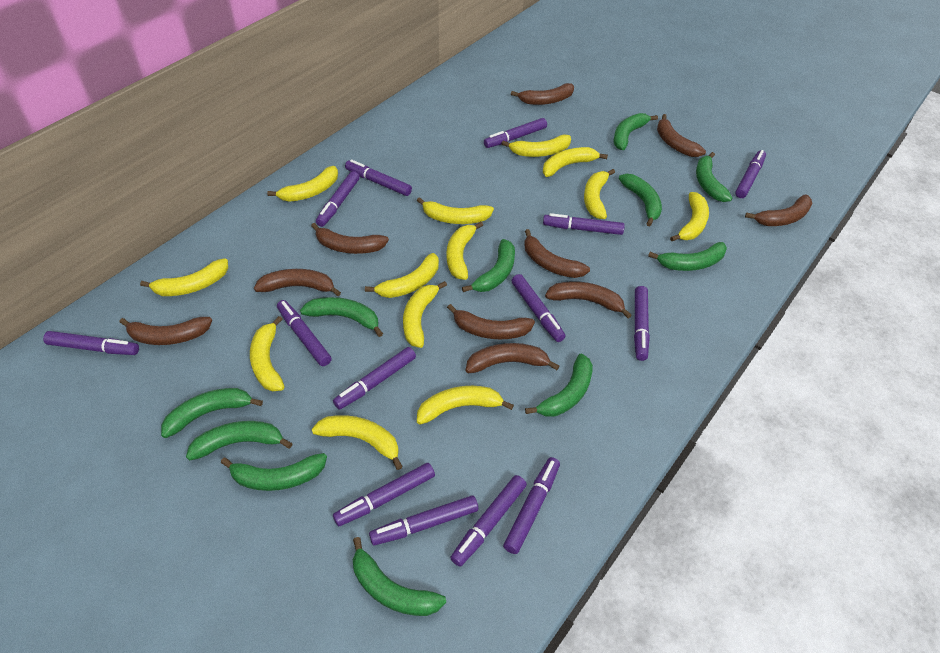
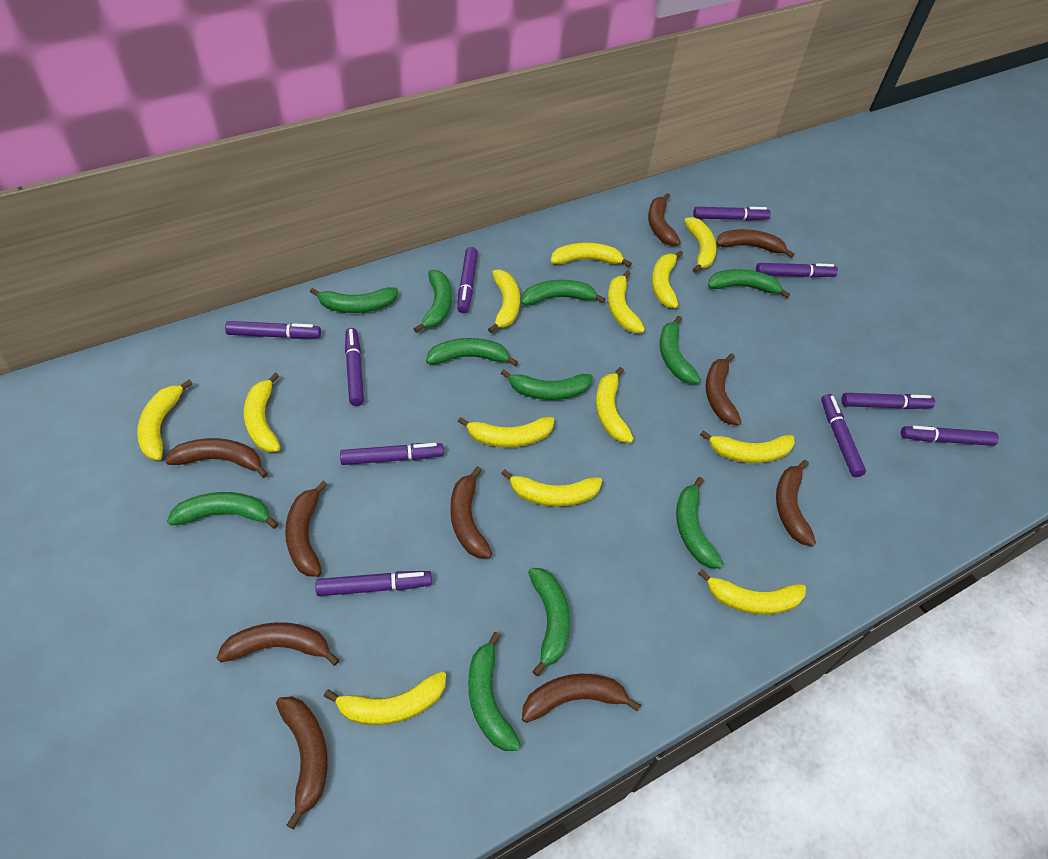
purple marker: 14 -> 10

